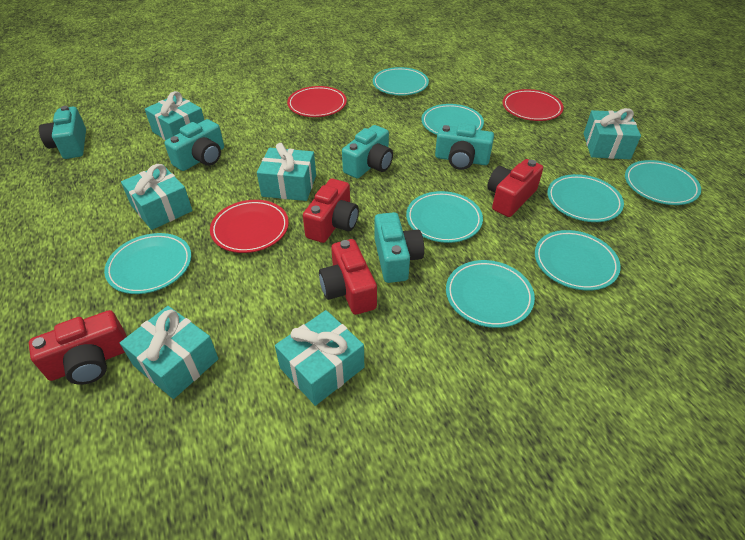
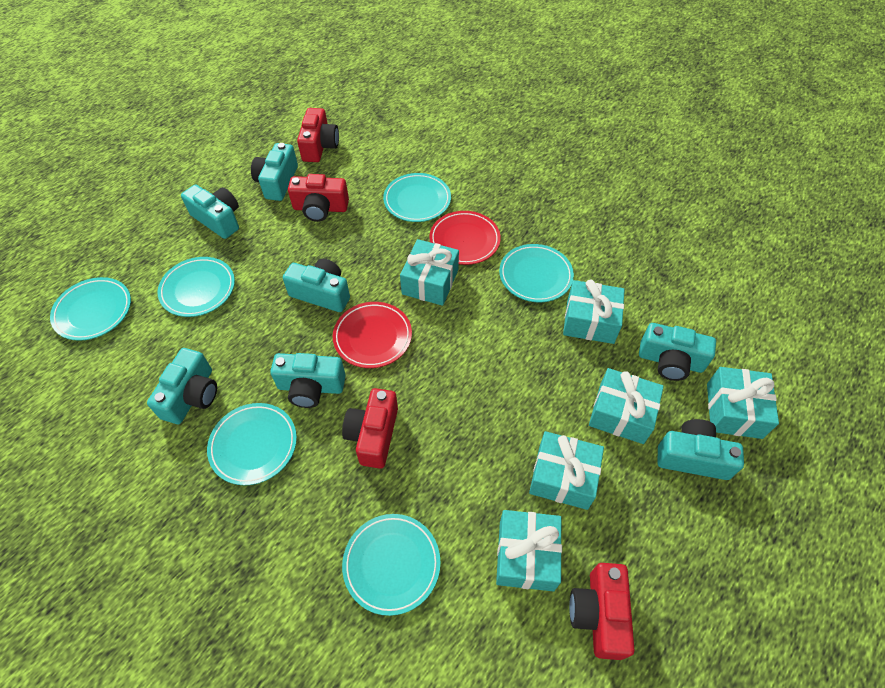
red plate: 3 -> 2
turquoise camera: 5 -> 7
turquoise plate: 8 -> 6

